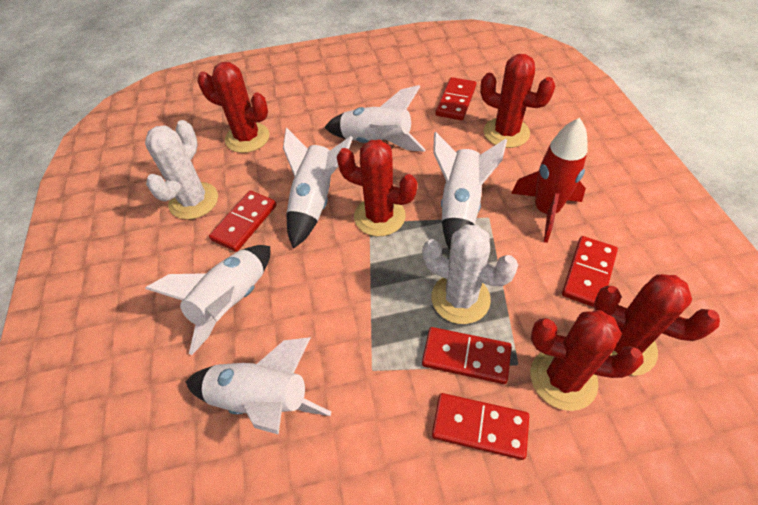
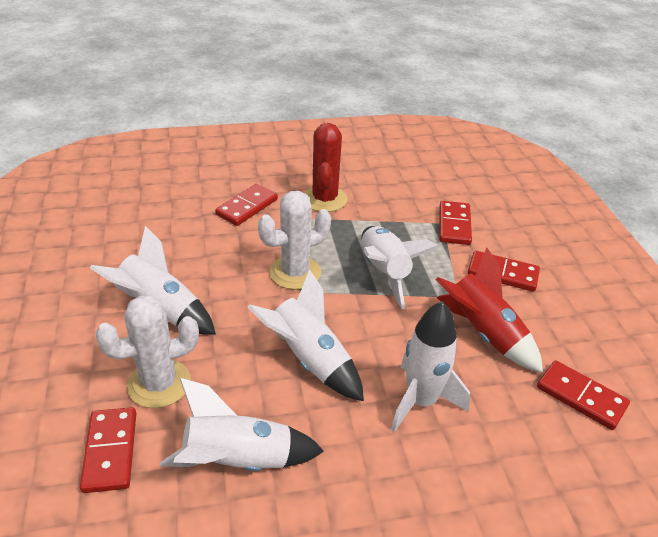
red cactus: 5 -> 1

